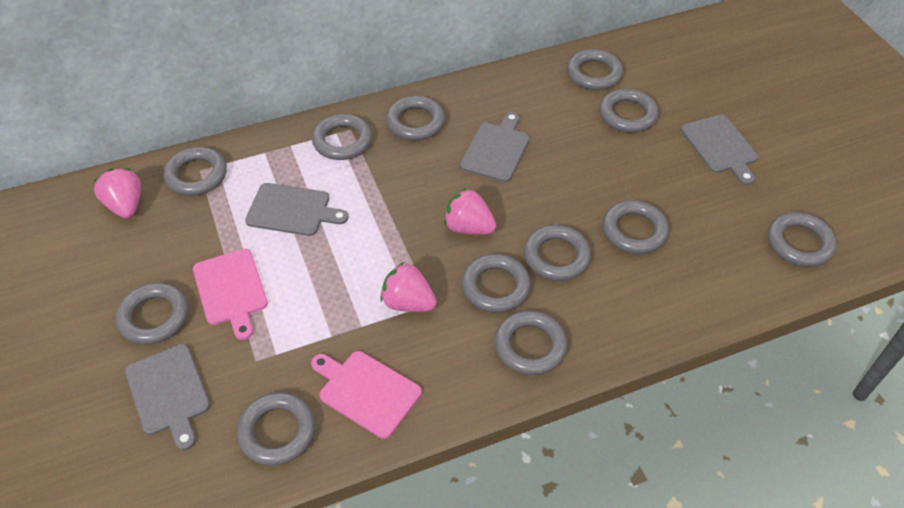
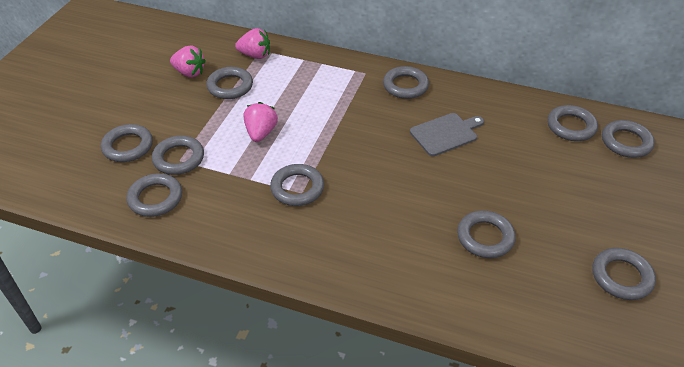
grey cutting board: 4 -> 1
grey ring: 12 -> 10
pink cutting board: 2 -> 0

